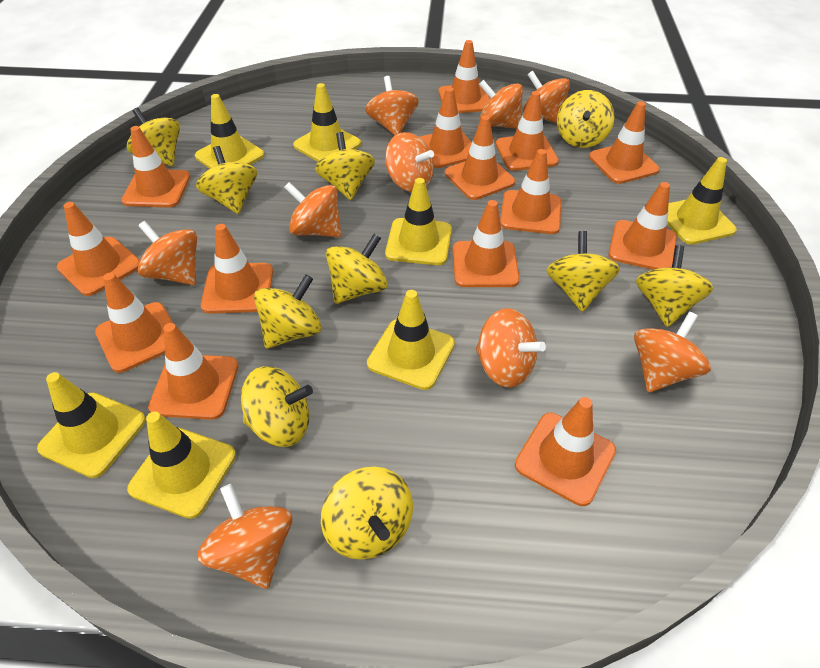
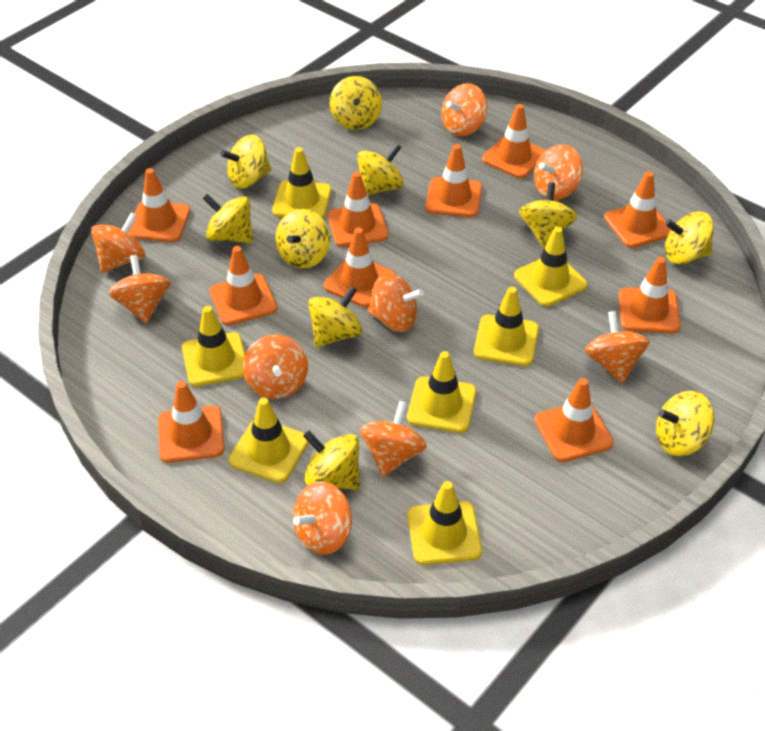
orange traffic cone: 14 -> 10

